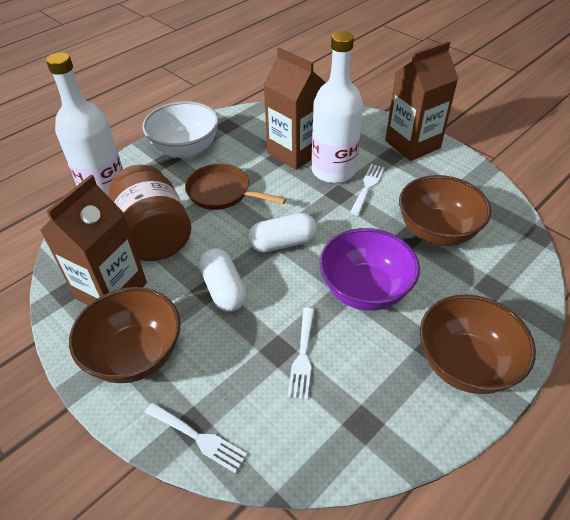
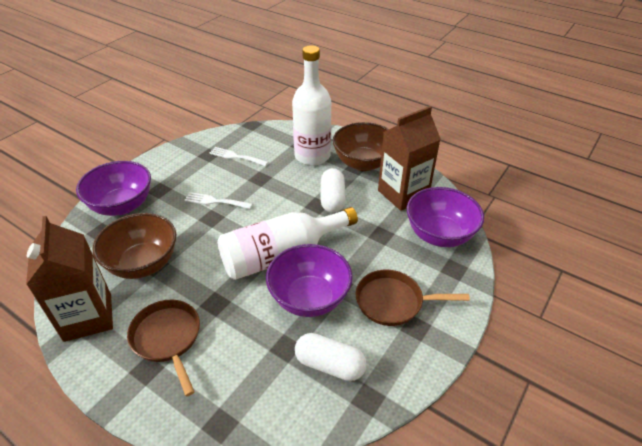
brown bowl: 3 -> 2
brown carton: 3 -> 2
brown jar: 1 -> 0
brown pan: 1 -> 2
purple bowl: 1 -> 3
white bowl: 1 -> 0
white fork: 3 -> 2

